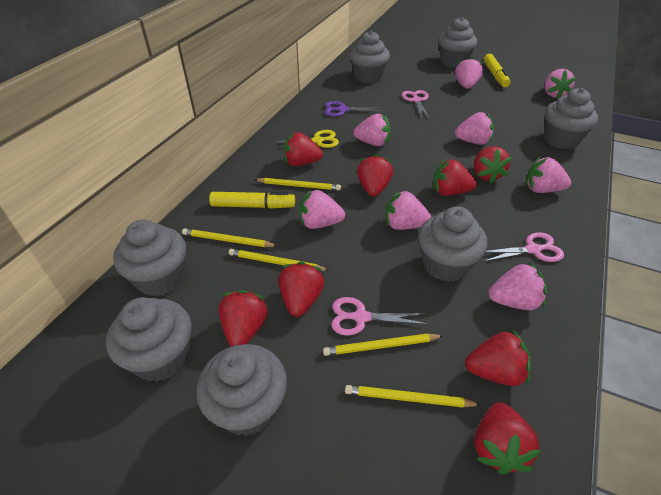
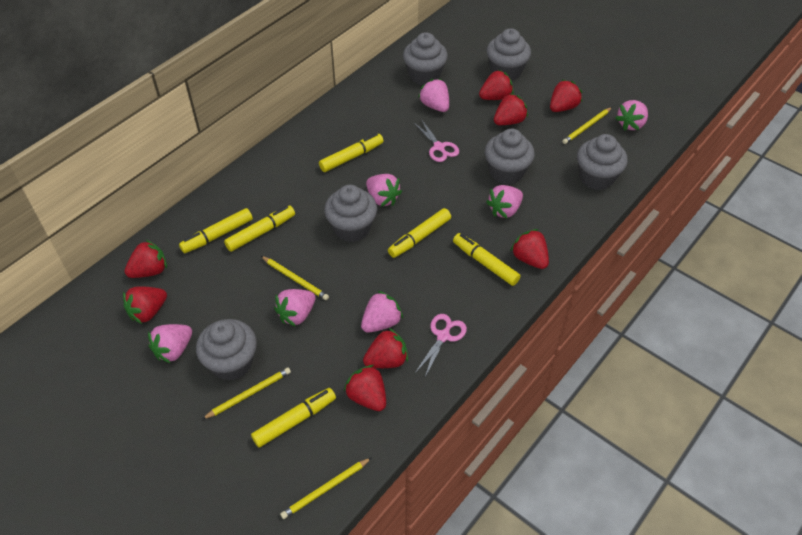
grey cupcake: 7 -> 6
pink scissors: 3 -> 2
pink strawberry: 8 -> 7
purple scissors: 1 -> 0
yellow marker: 2 -> 6
yellow pencil: 5 -> 4
yellow scissors: 1 -> 0

